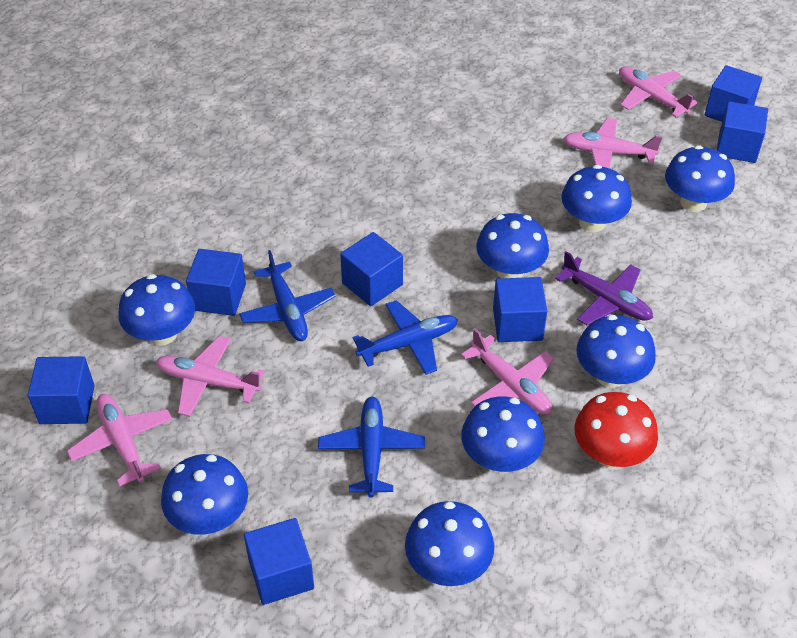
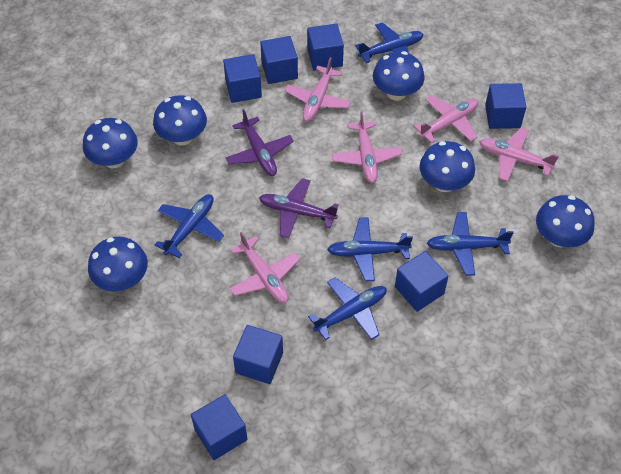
blue mushroom: 8 -> 6
blue plane: 3 -> 5
purple plane: 1 -> 2
red mushroom: 1 -> 0

